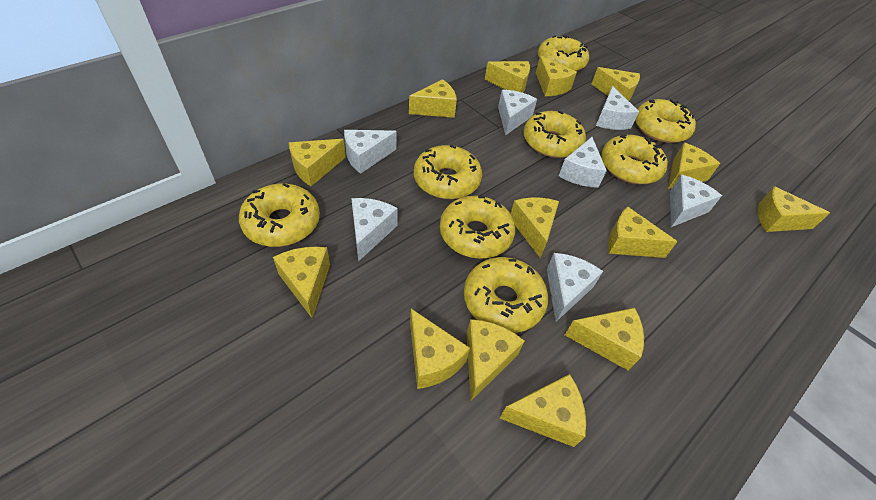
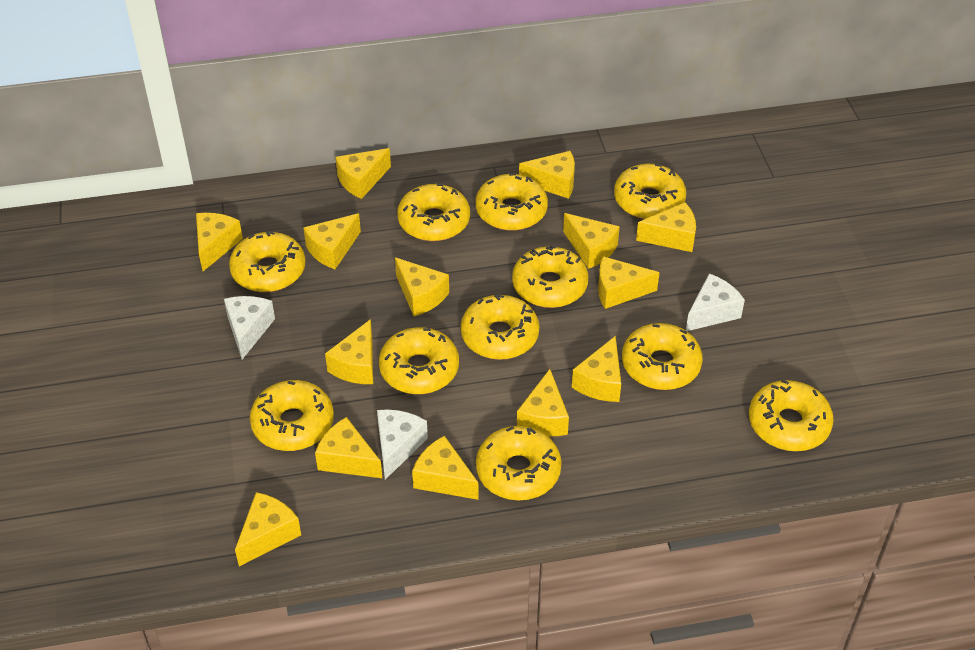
white cheese: 7 -> 3
yellow donut: 8 -> 11

